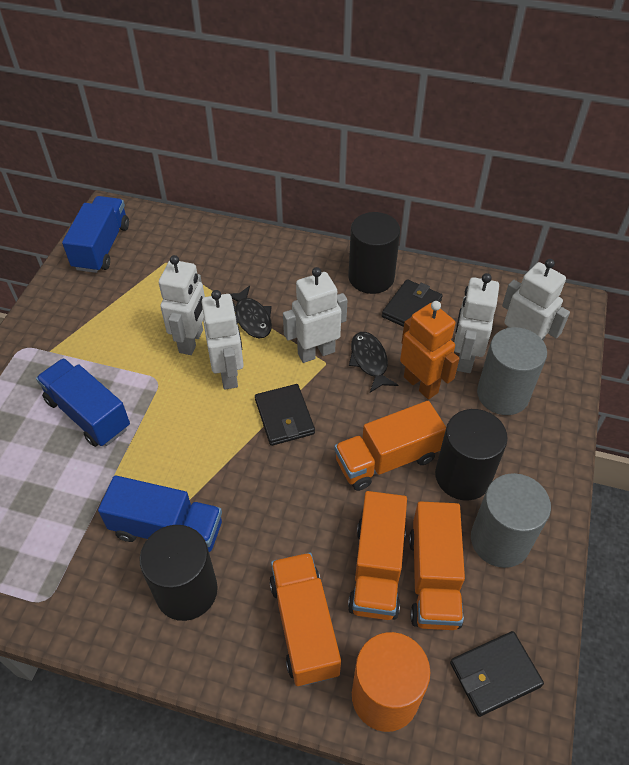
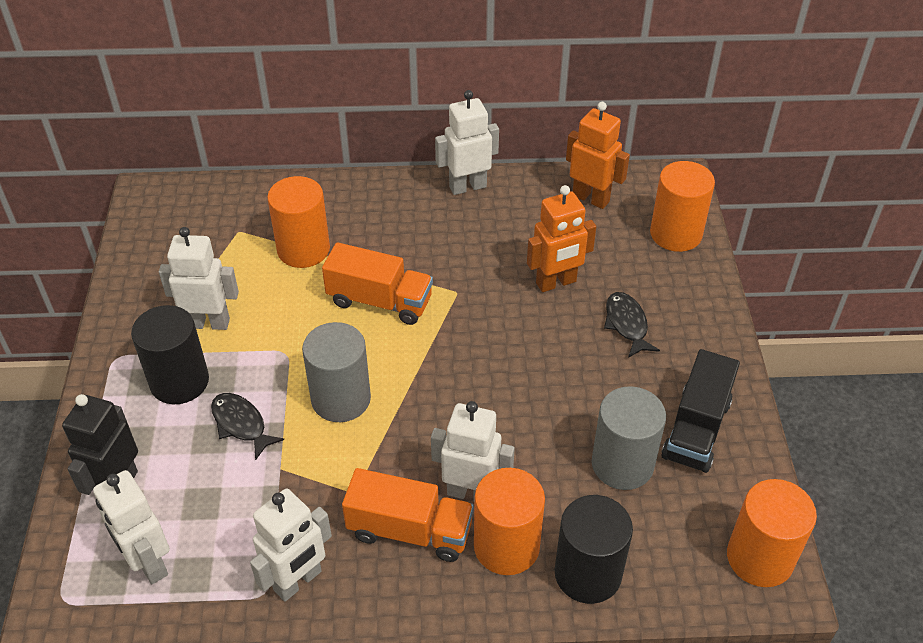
black cylinder: 3 -> 2
black robot: 0 -> 1
black truck: 0 -> 1
black wallet: 3 -> 0
blue truck: 3 -> 0
orange cylinder: 1 -> 4
orange robot: 1 -> 2
orange truck: 4 -> 2

